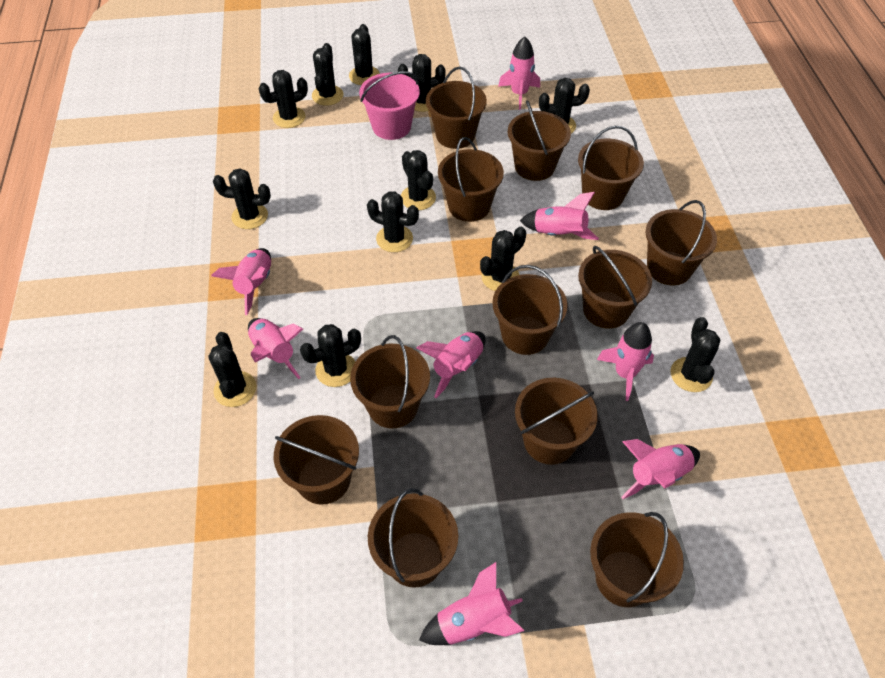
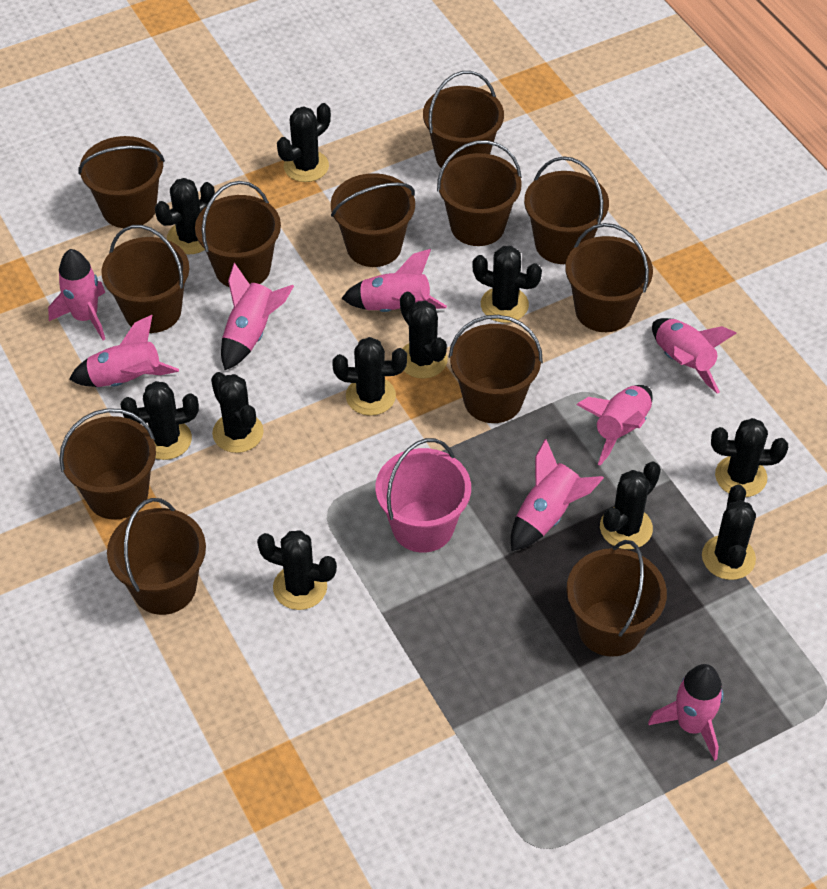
black cactus: 12 -> 11

